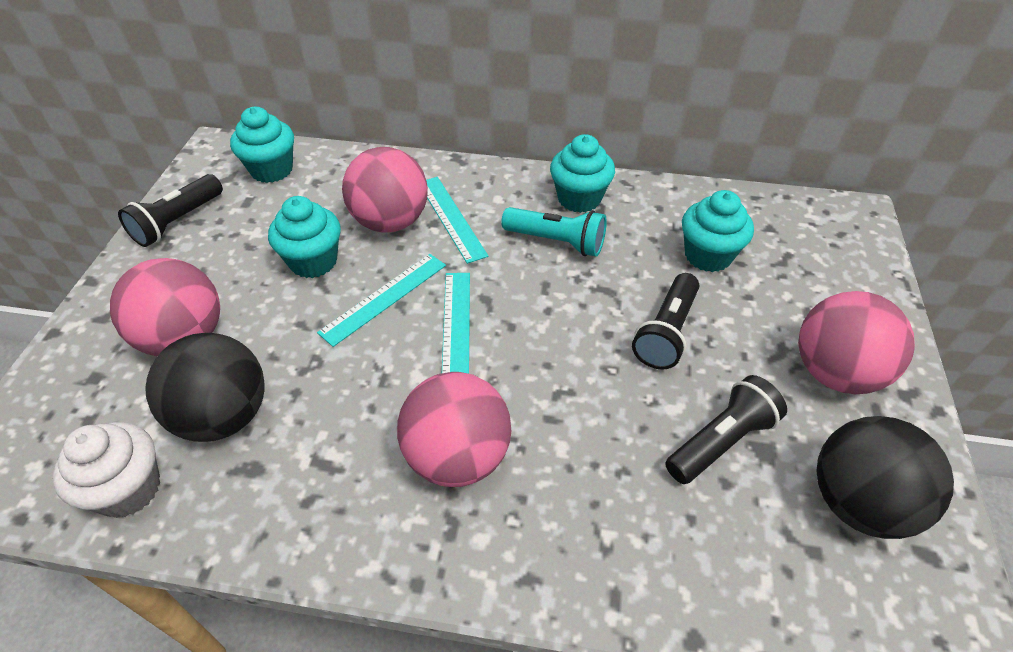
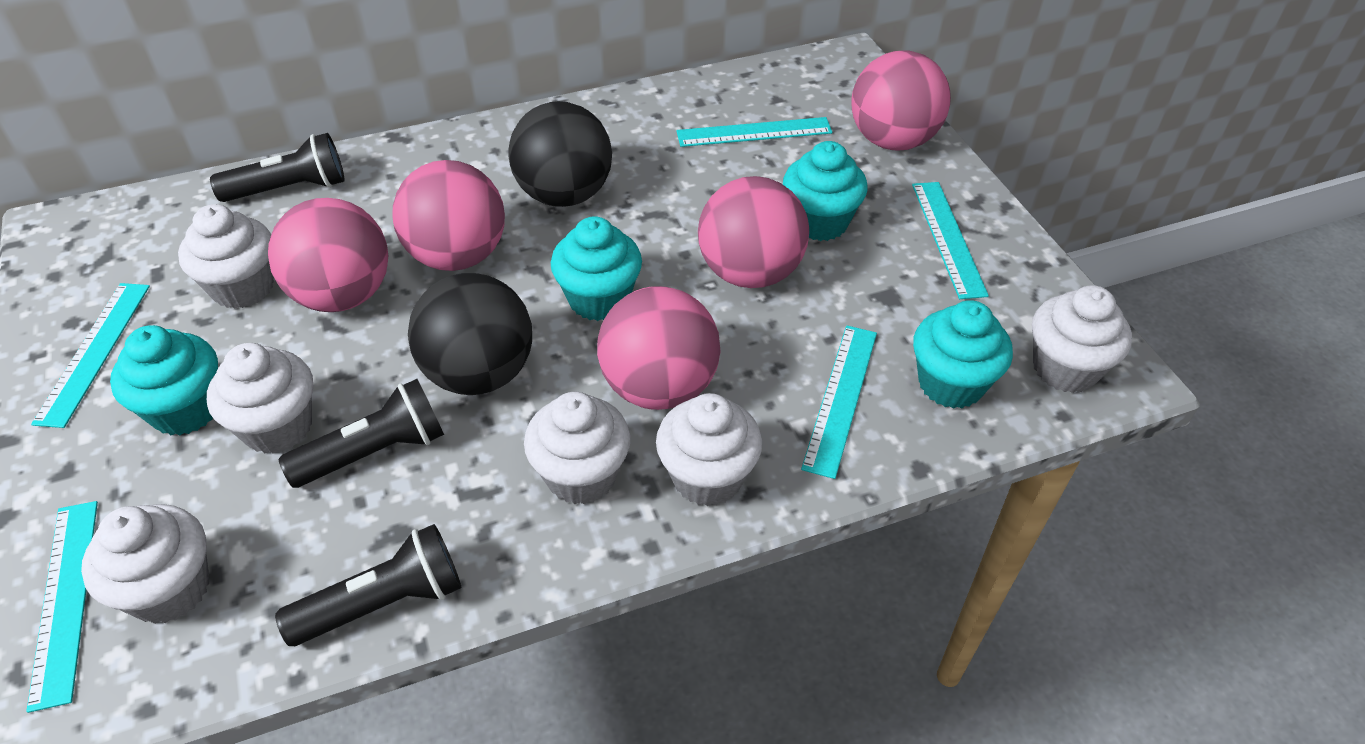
pink ball: 4 -> 5
turquoise flashlight: 1 -> 0
turquoise ruler: 3 -> 5
white cupcake: 1 -> 6

